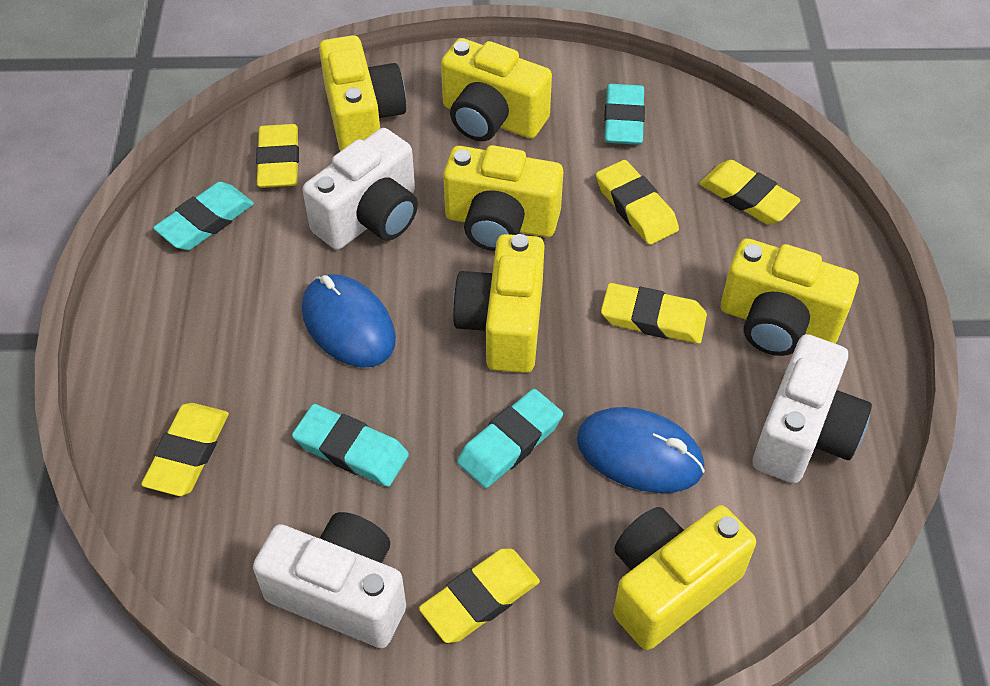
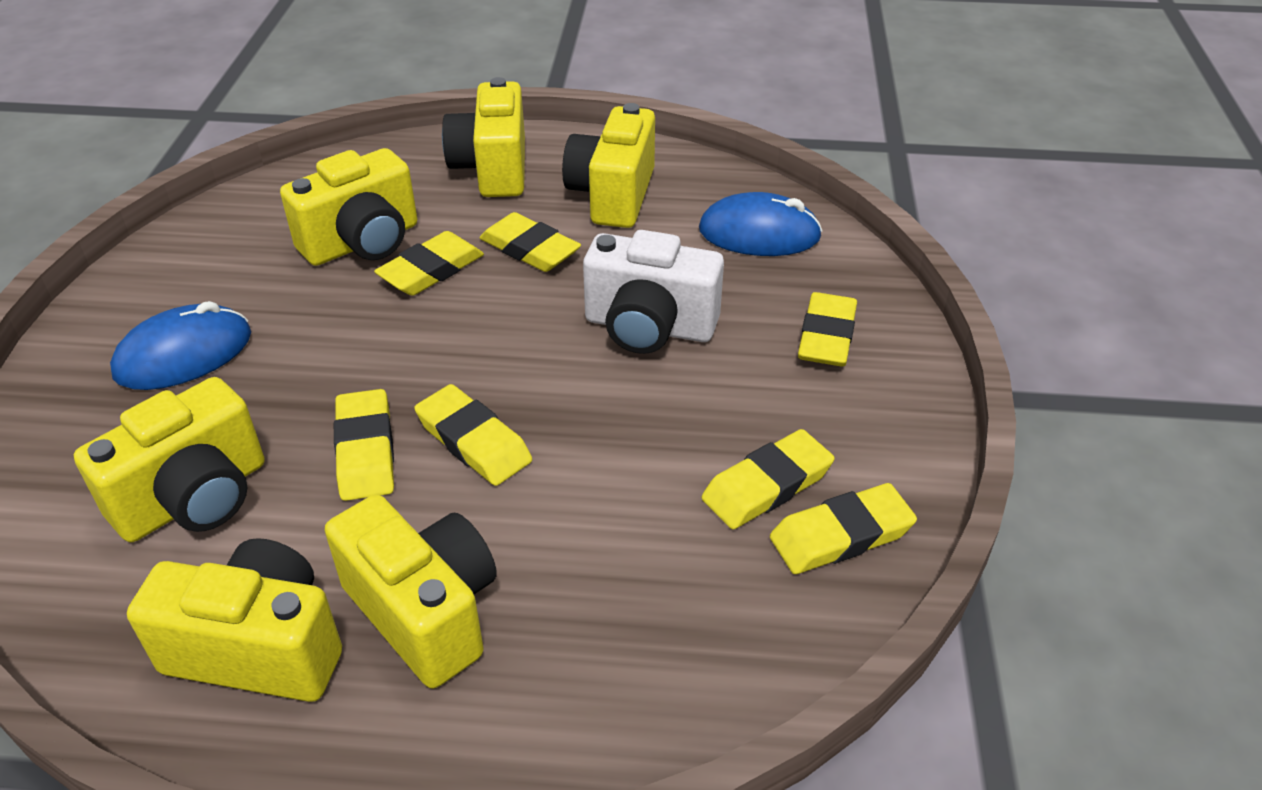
turquoise eraser: 4 -> 0
white camera: 3 -> 1
yellow eraser: 6 -> 7

